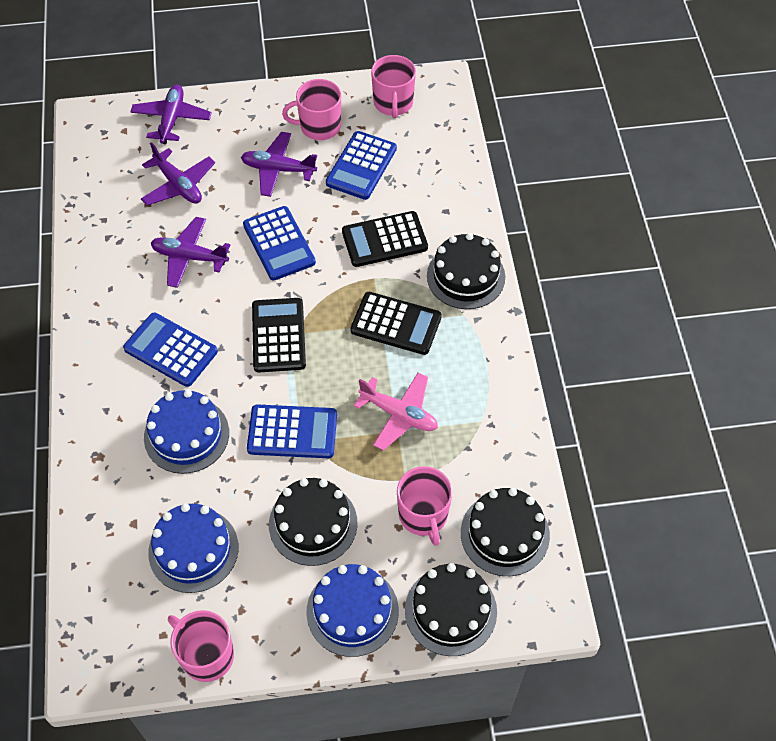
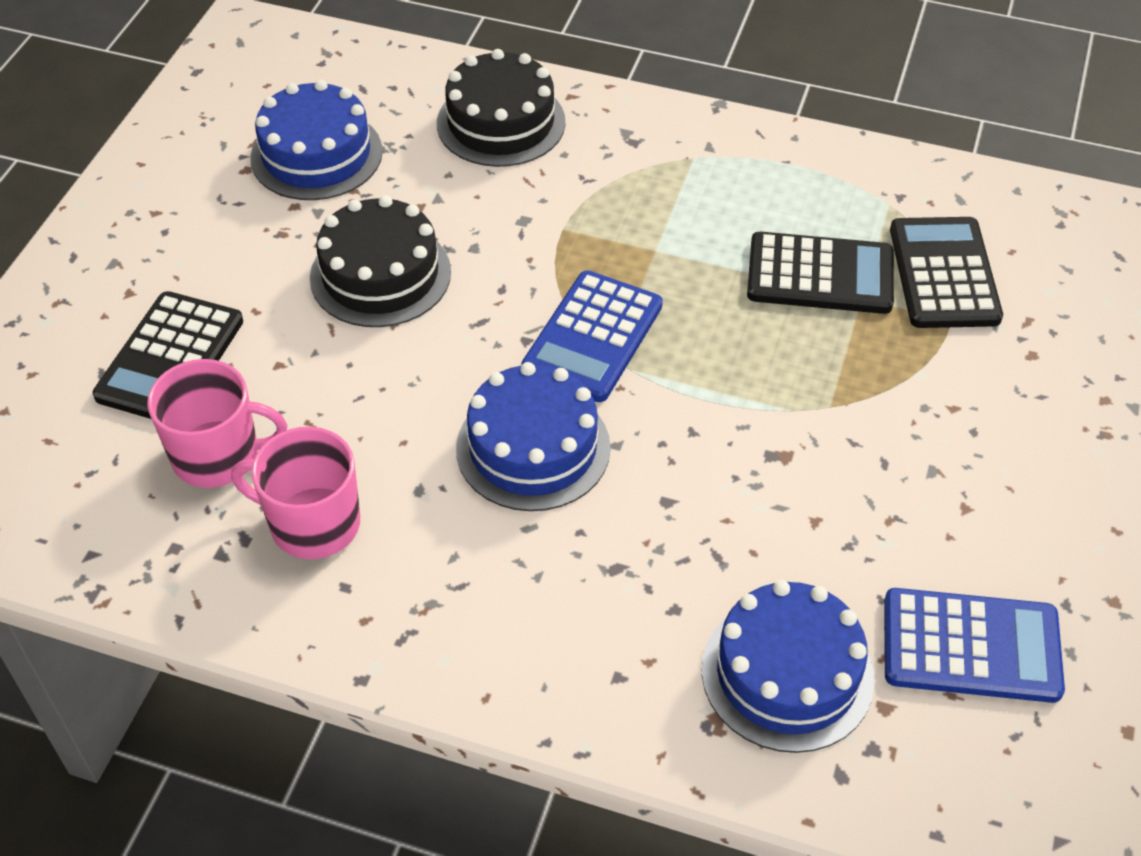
black cake: 4 -> 2
blue calculator: 4 -> 2
pink mug: 4 -> 2
pink plane: 1 -> 0
purple plane: 4 -> 0

